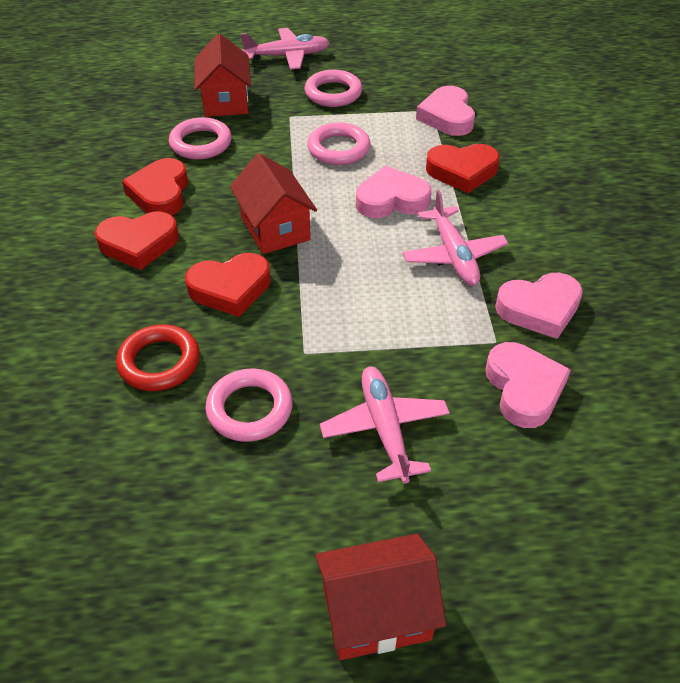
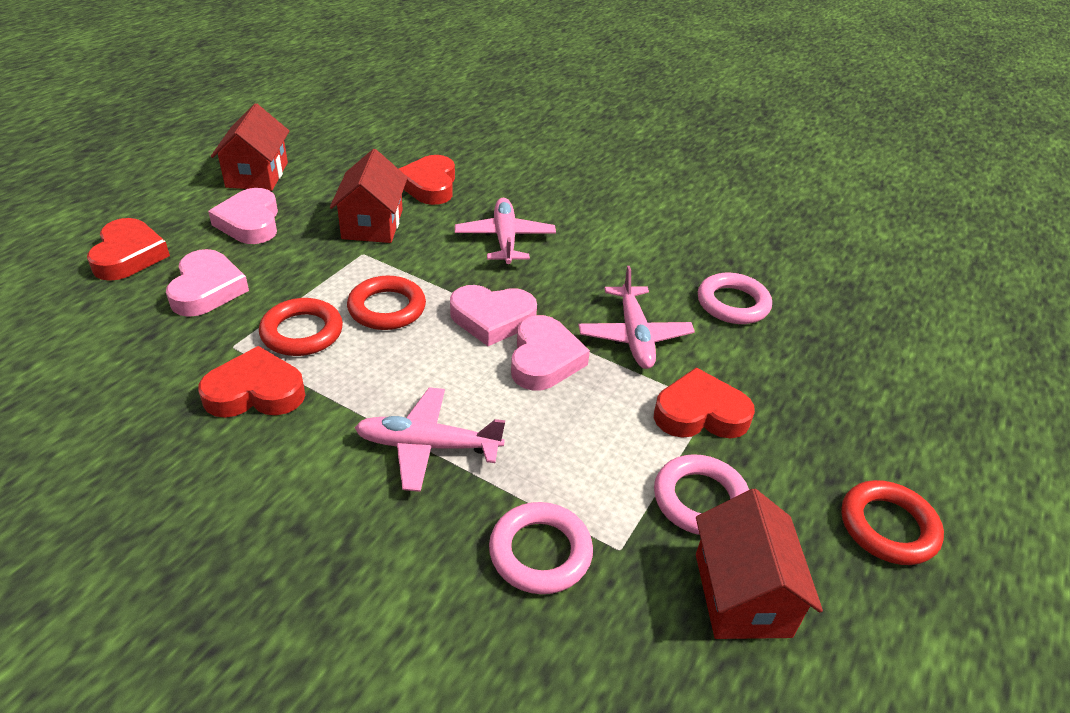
pink ring: 4 -> 3
red ring: 1 -> 3

